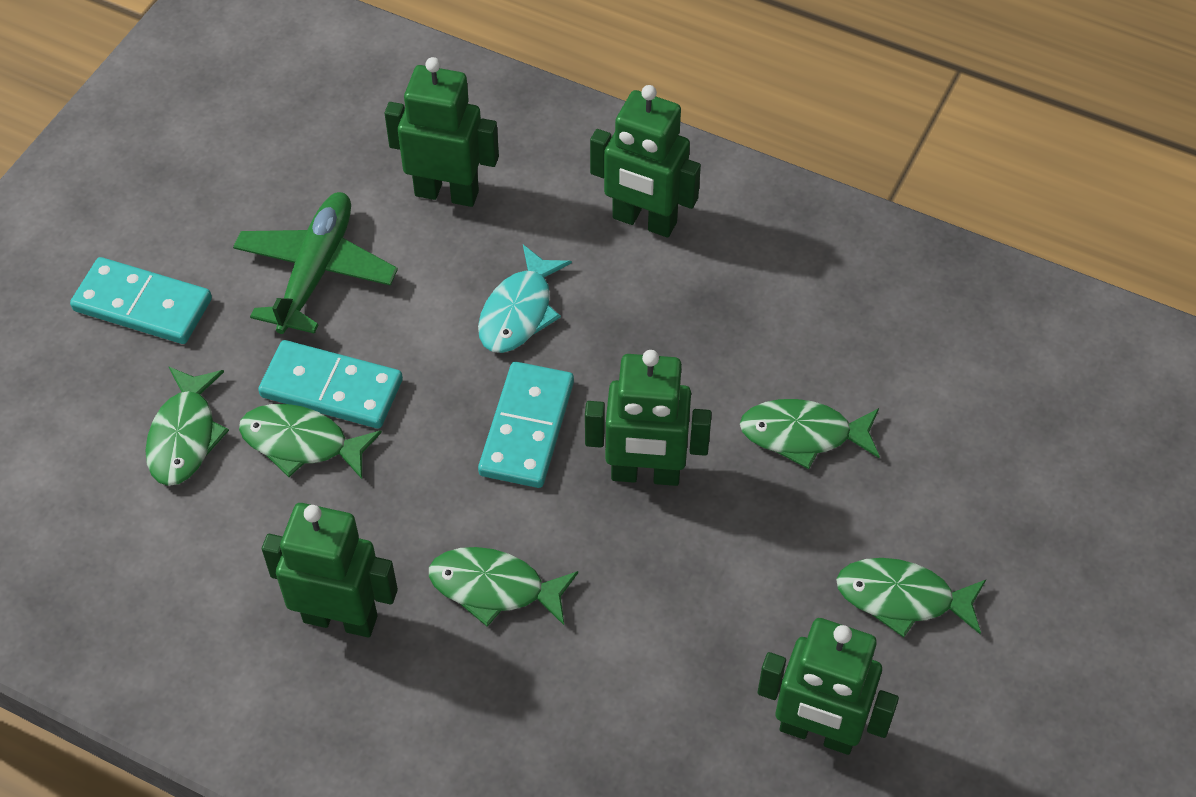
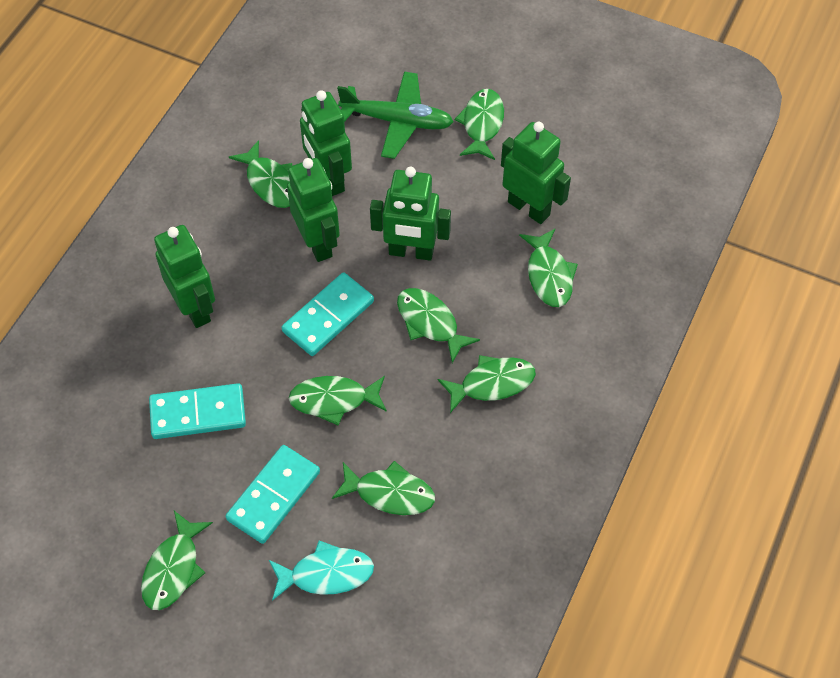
green fish: 5 -> 8

